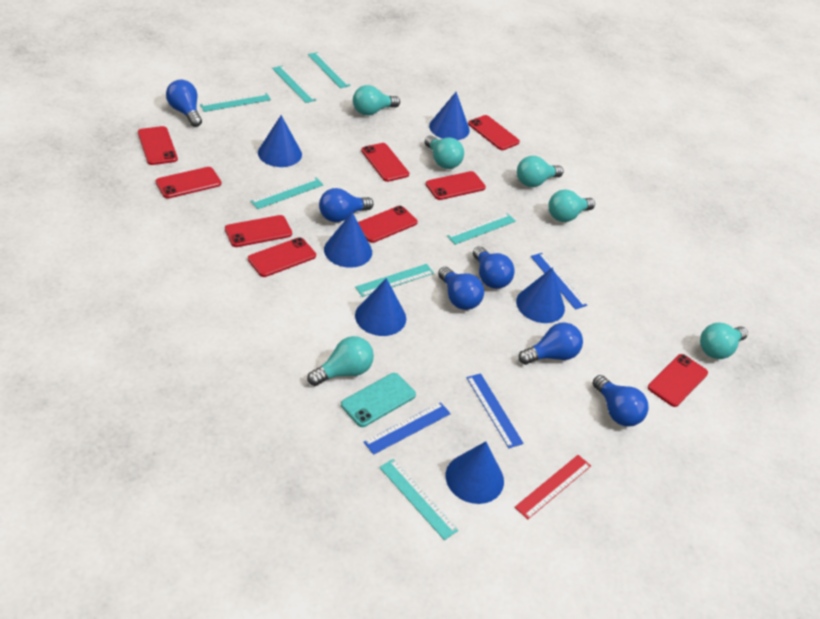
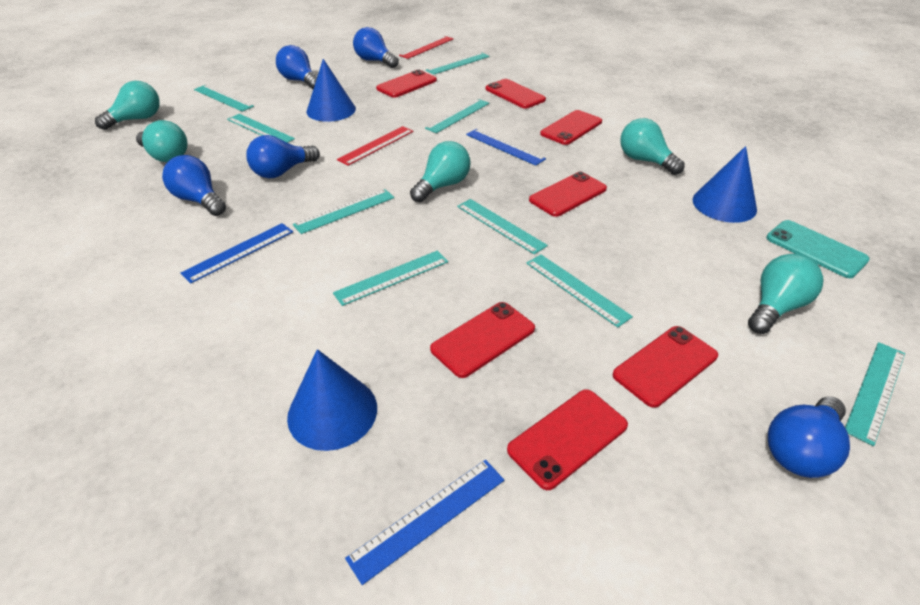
blue cone: 6 -> 3
blue light bulb: 6 -> 5
red phone: 9 -> 7
red ruler: 1 -> 2
turquoise light bulb: 6 -> 5
turquoise ruler: 7 -> 9

